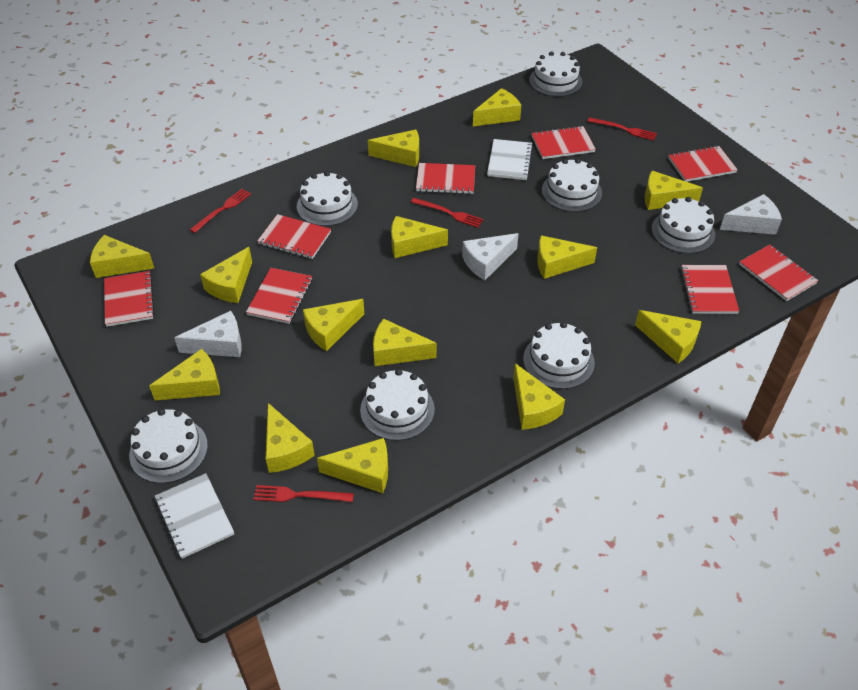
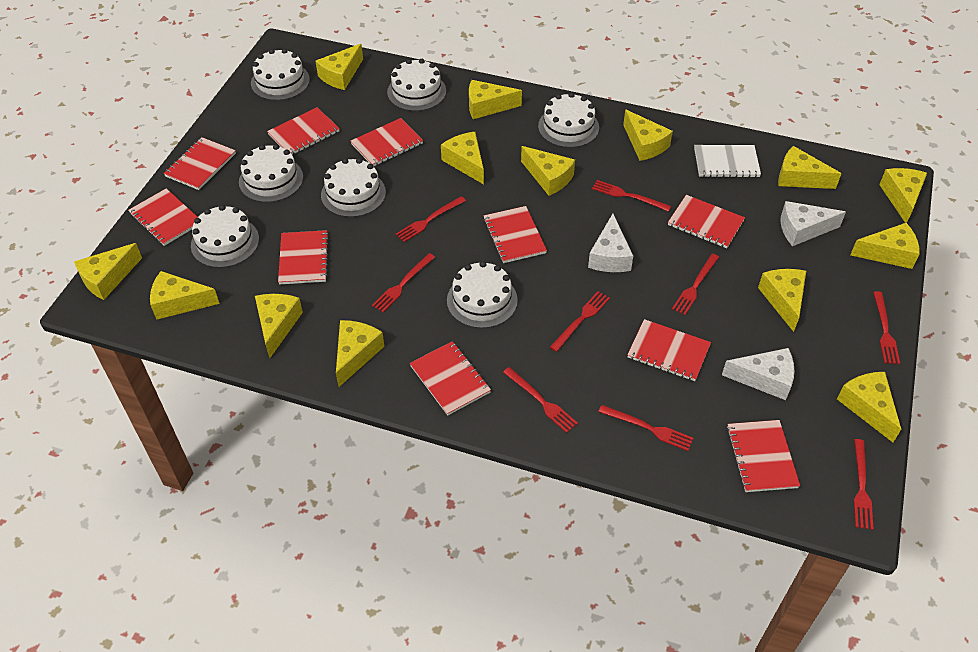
red fork: 4 -> 9
red notebook: 8 -> 10
white notebook: 2 -> 1

